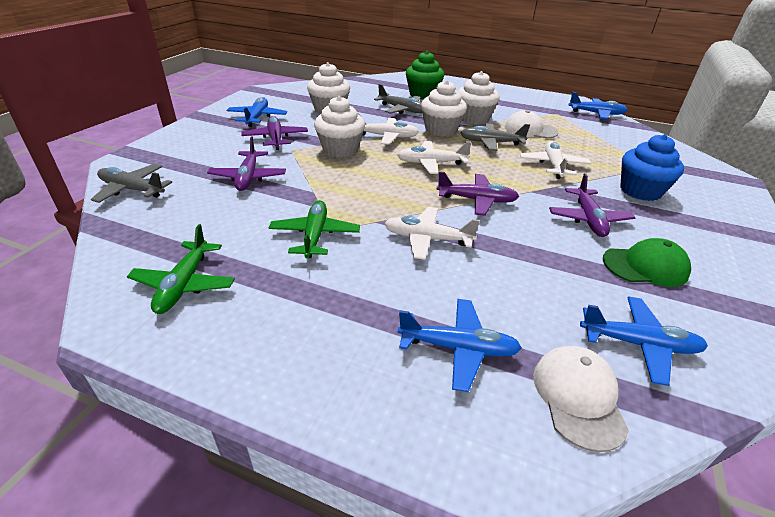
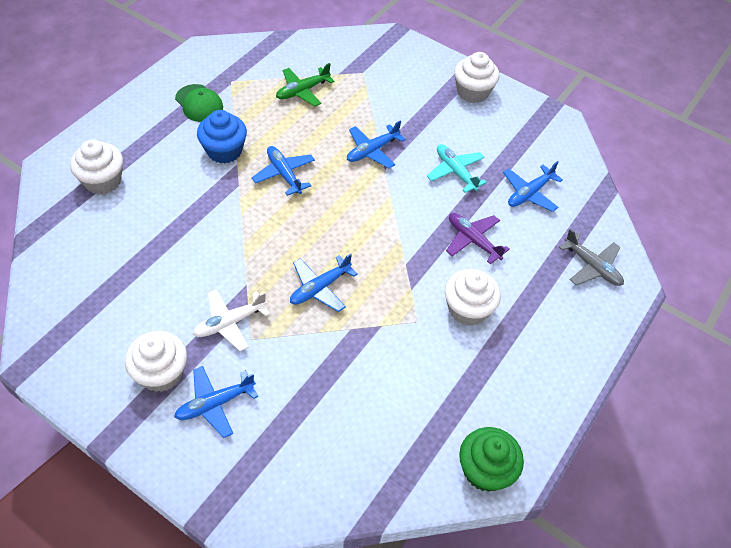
blue plane: 4 -> 5
green plane: 2 -> 1
grey plane: 3 -> 1
purple plane: 4 -> 1
turquoise plane: 0 -> 1
white cap: 2 -> 0
white plane: 4 -> 1

